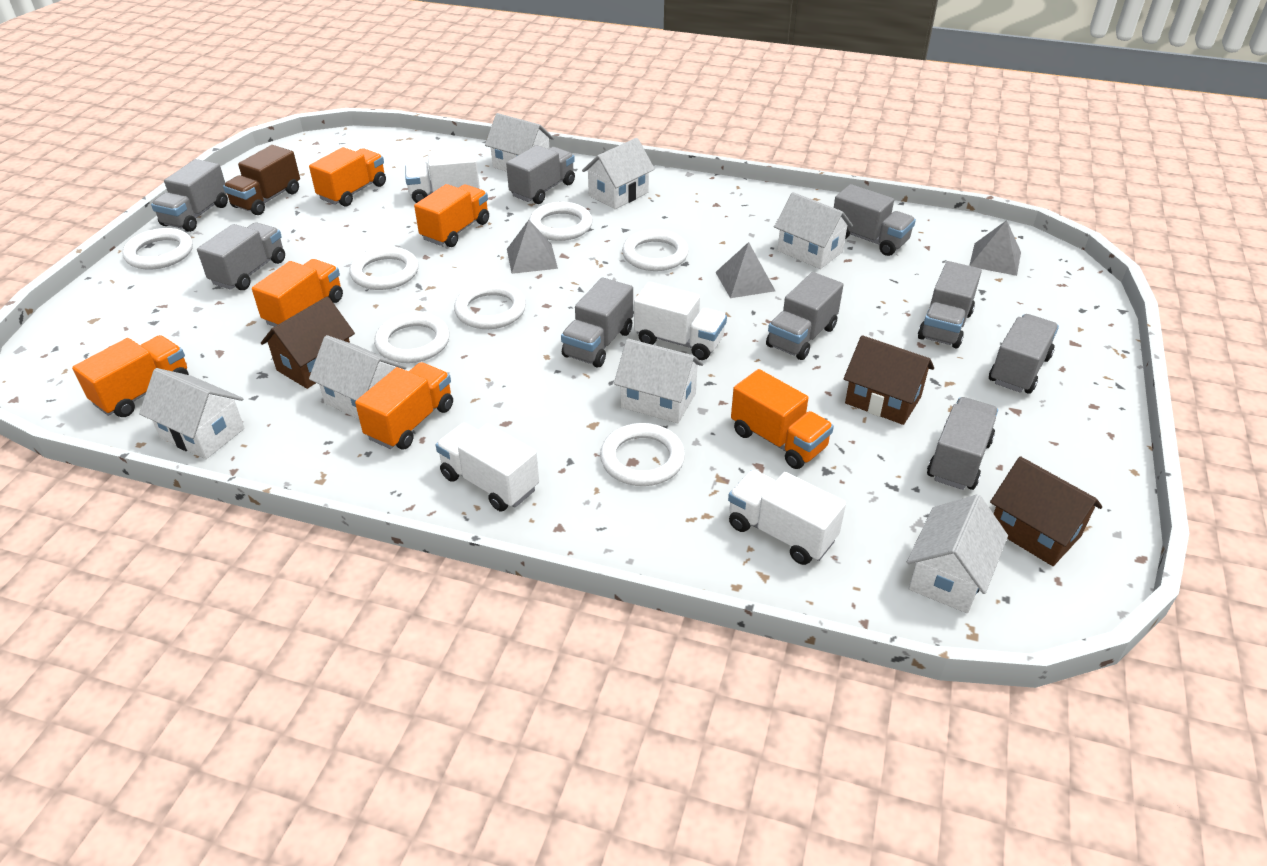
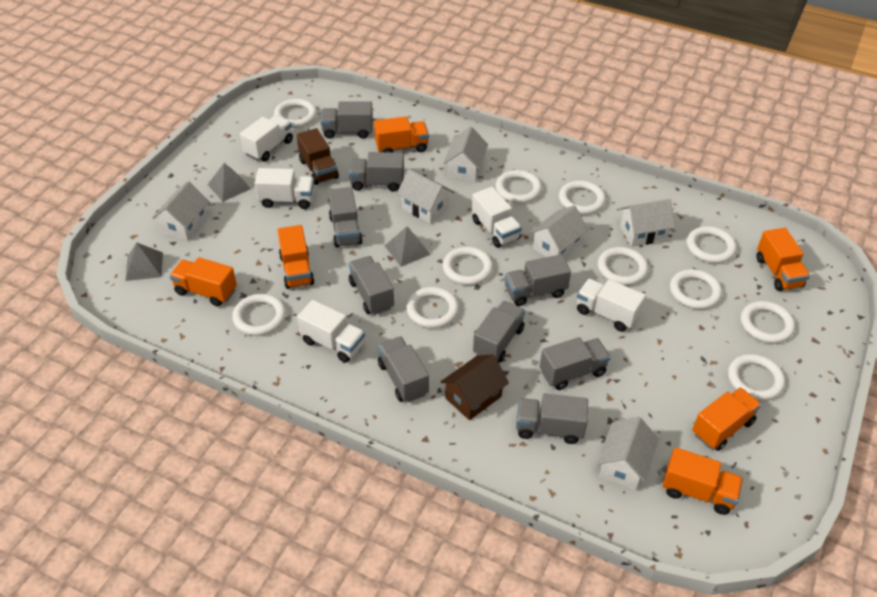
brown house: 3 -> 1
white house: 7 -> 6
white ring: 7 -> 11
white truck: 4 -> 5

